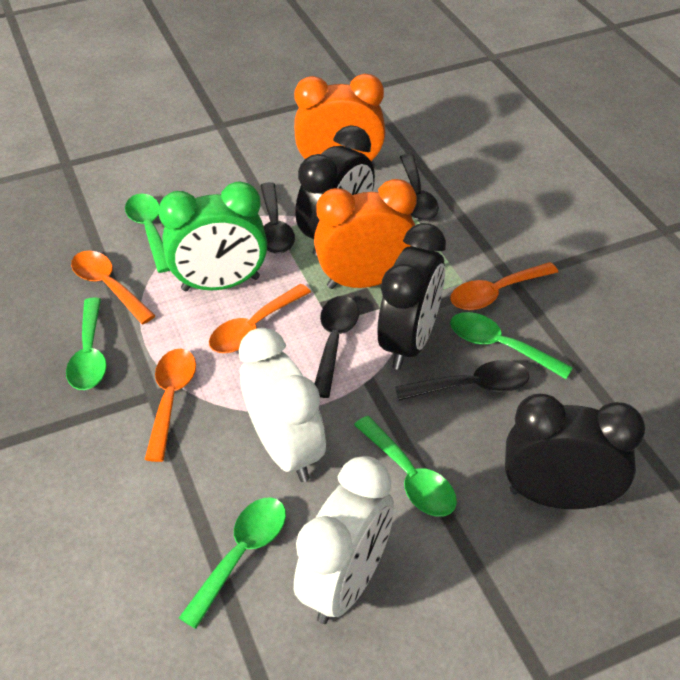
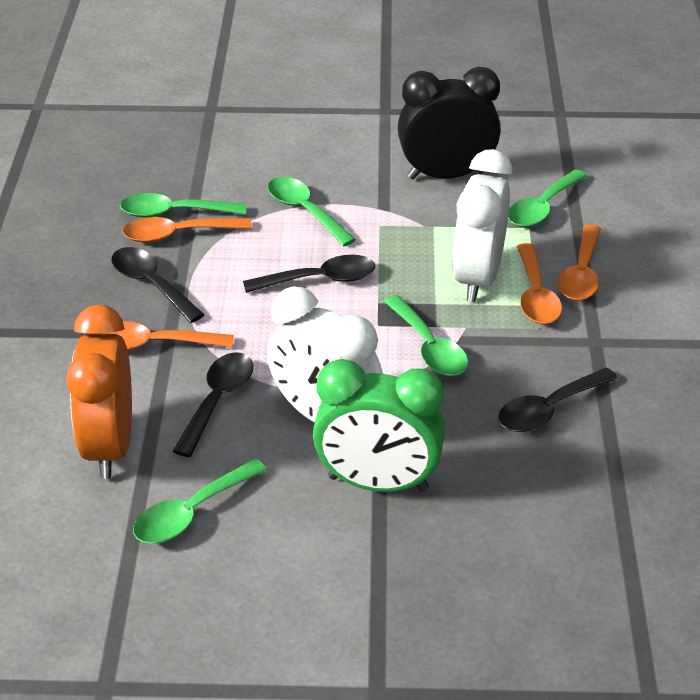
black clock: 3 -> 1
orange clock: 2 -> 1

